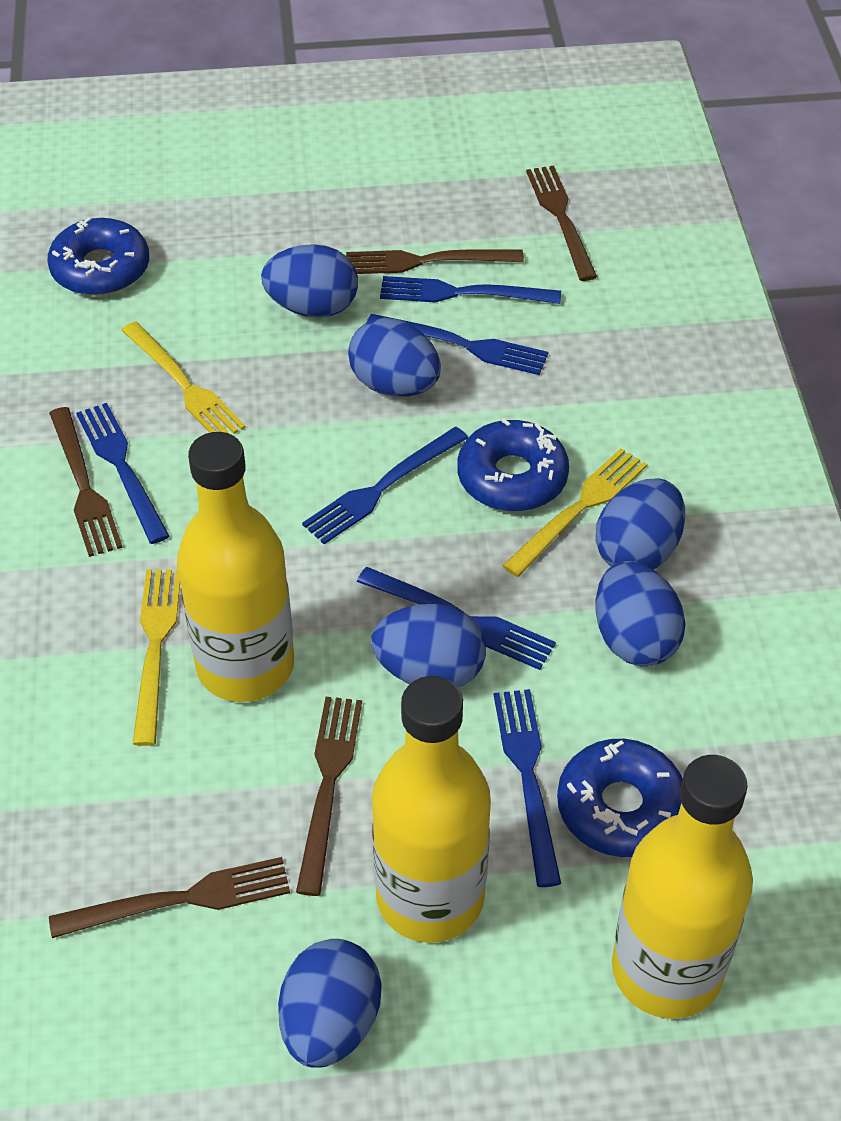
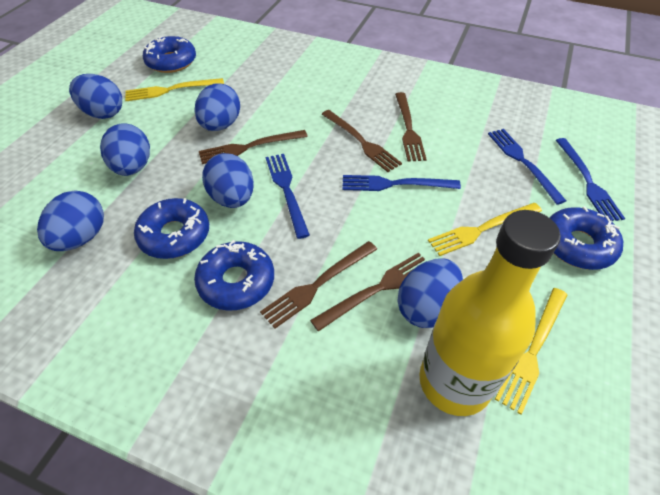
blue donut: 3 -> 4
blue fork: 6 -> 4
yellow bottle: 3 -> 1

